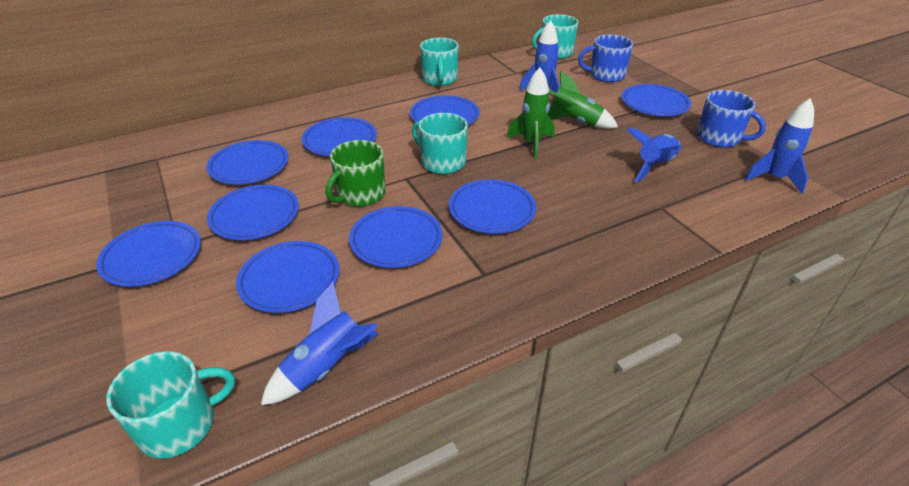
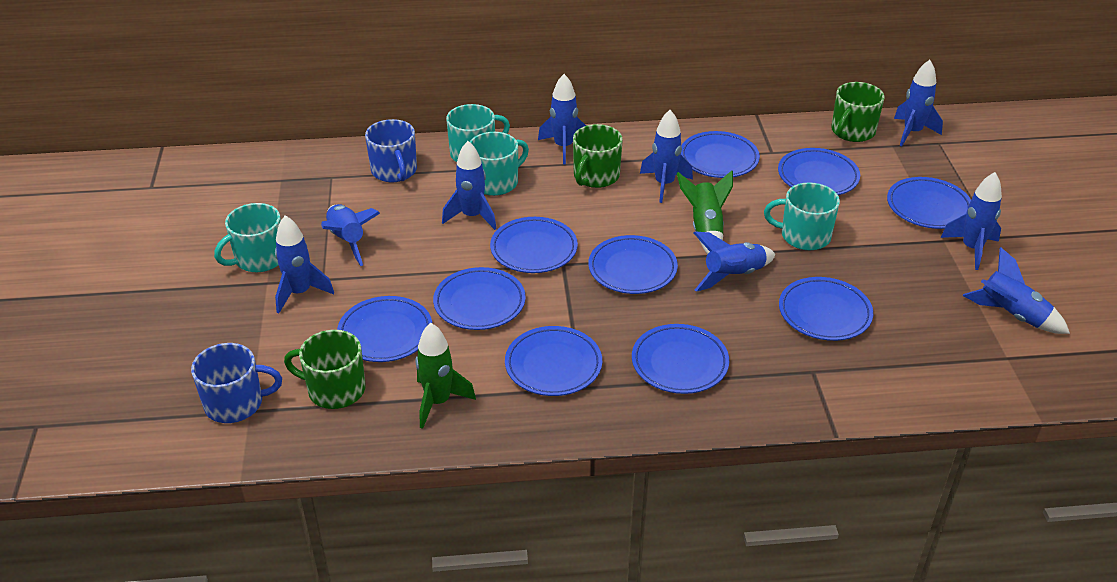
blue plate: 9 -> 10
blue rocket: 4 -> 9
green mug: 1 -> 3

